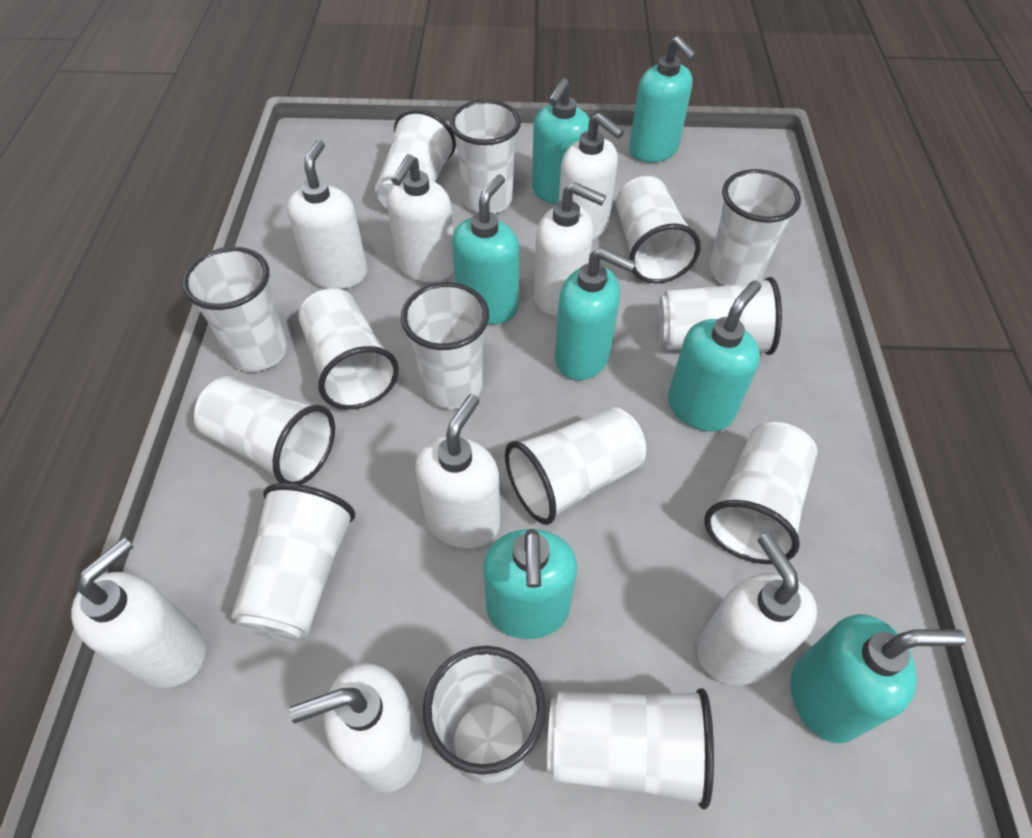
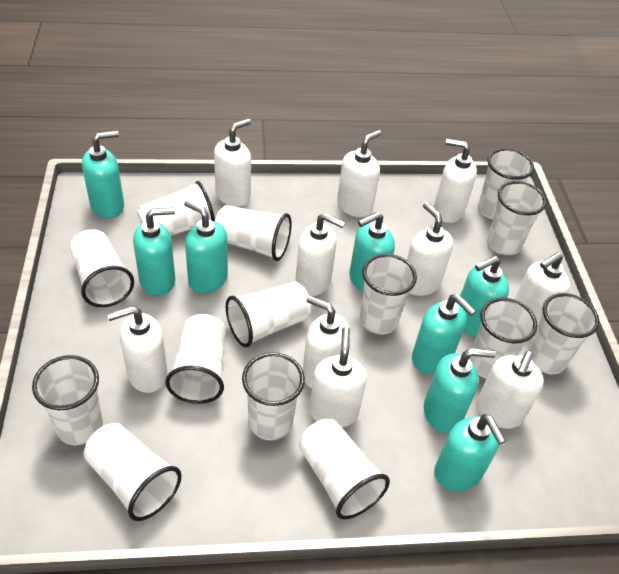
turquoise soap dispenser: 7 -> 8
white soap dispenser: 8 -> 10

